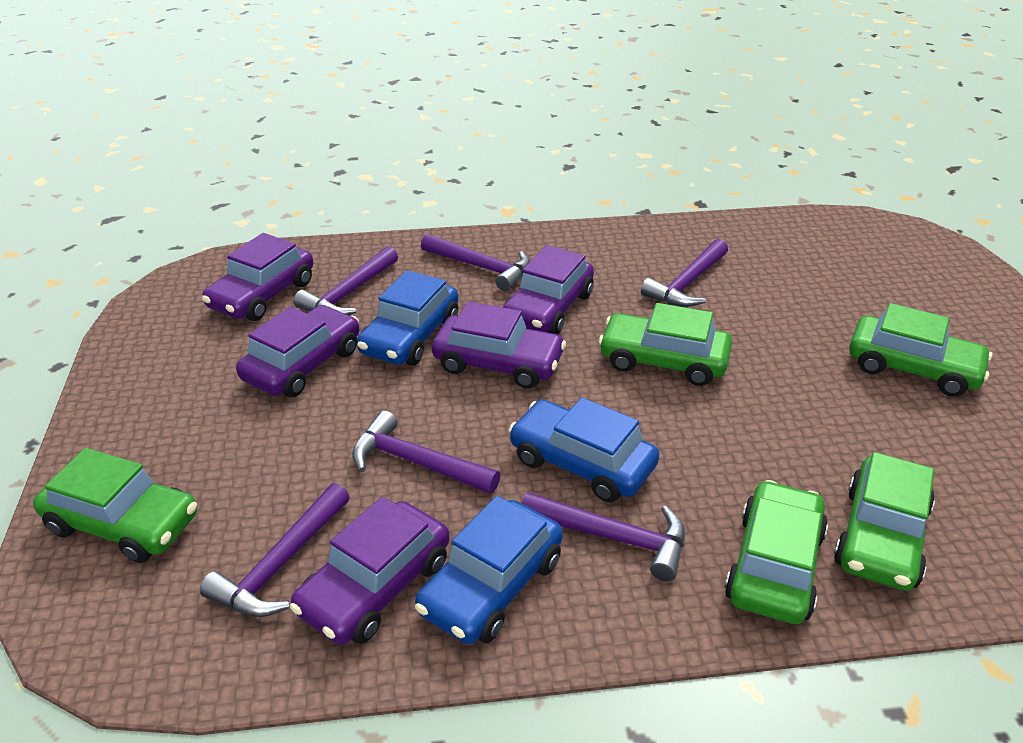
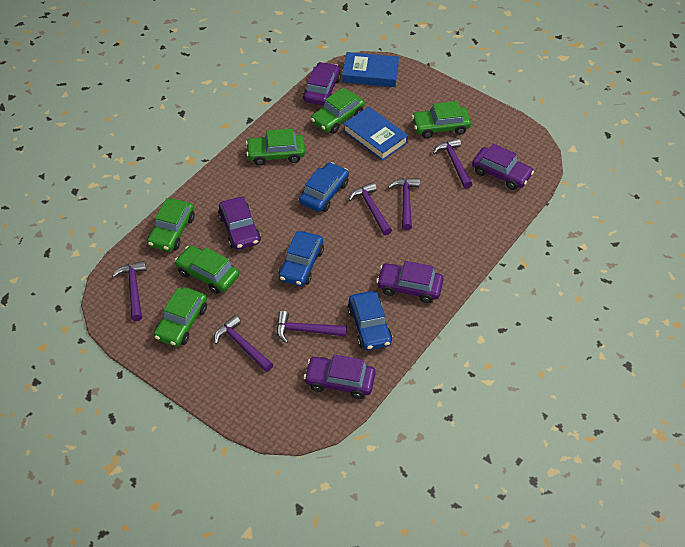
blue book: 0 -> 2
green car: 5 -> 6

